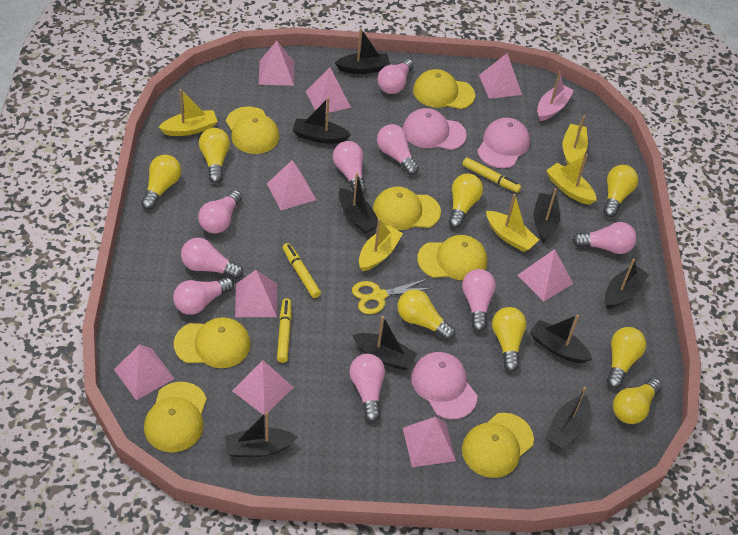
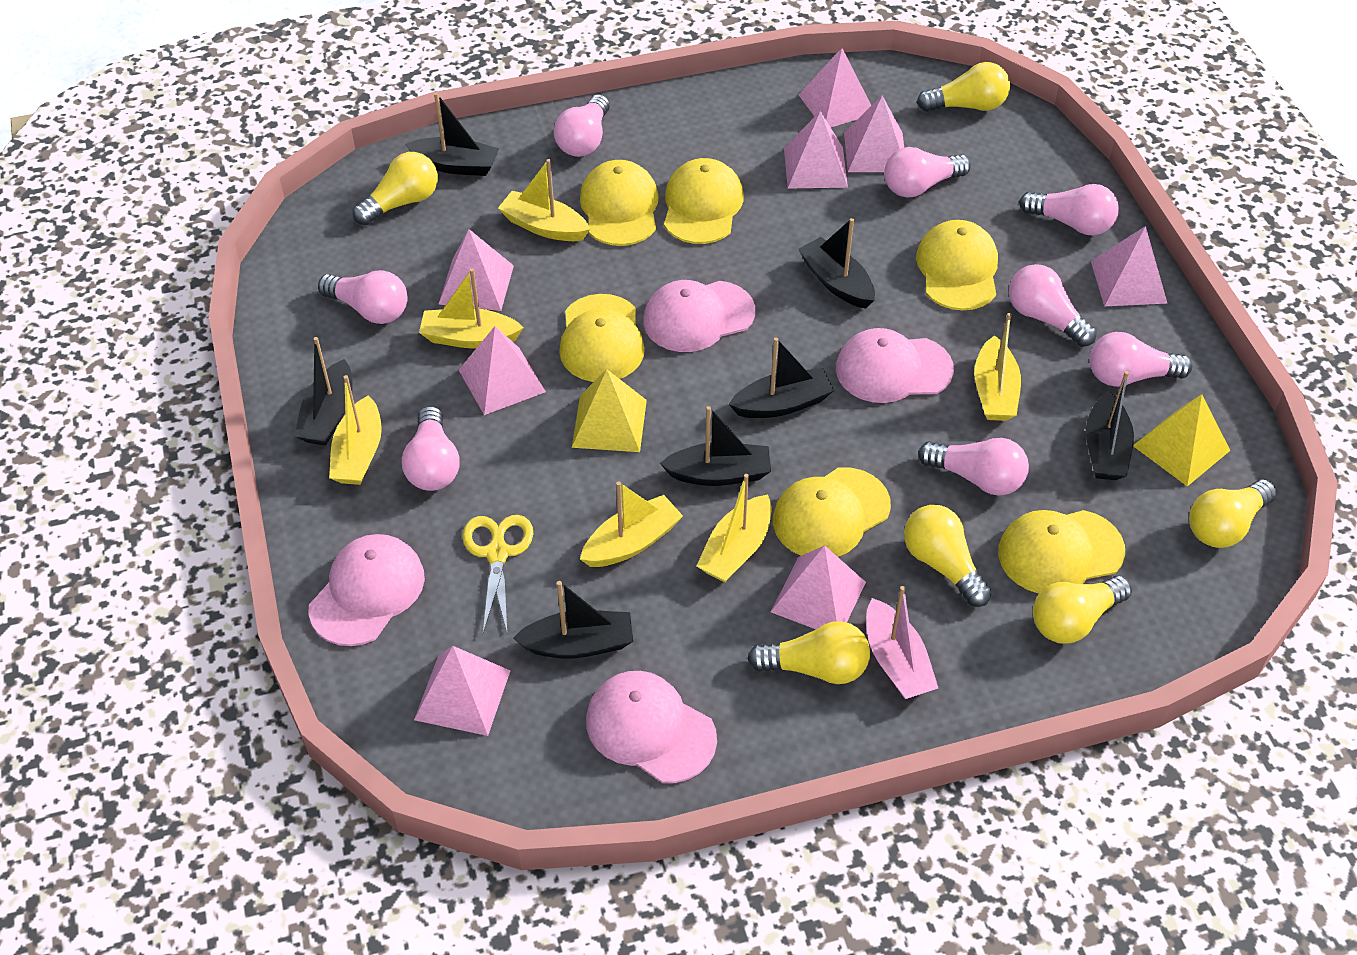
black boat: 9 -> 7
pink cap: 3 -> 4
pink light bulb: 9 -> 8
pink pyramid: 9 -> 8
yellow boat: 5 -> 6
yellow cap: 7 -> 6
yellow light bulb: 8 -> 6
yellow marker: 3 -> 0
yellow pyramid: 0 -> 2

